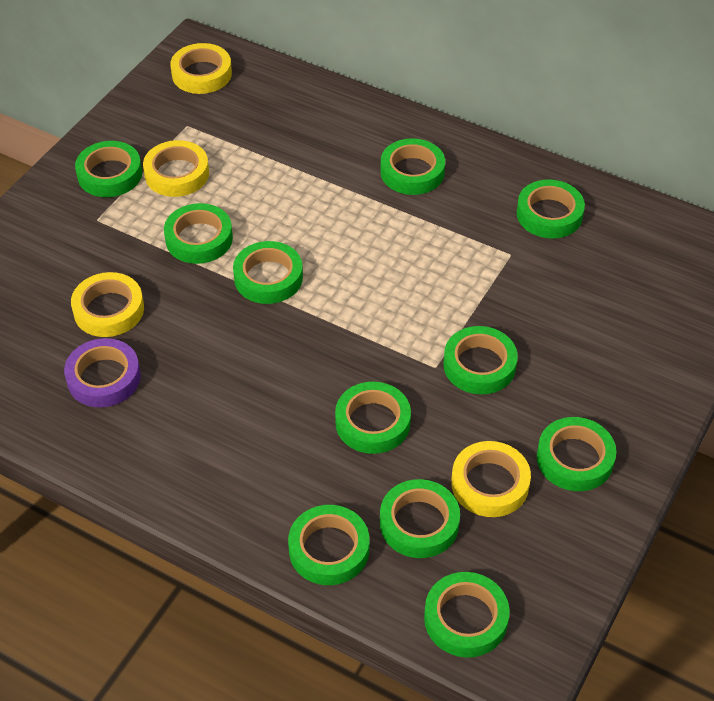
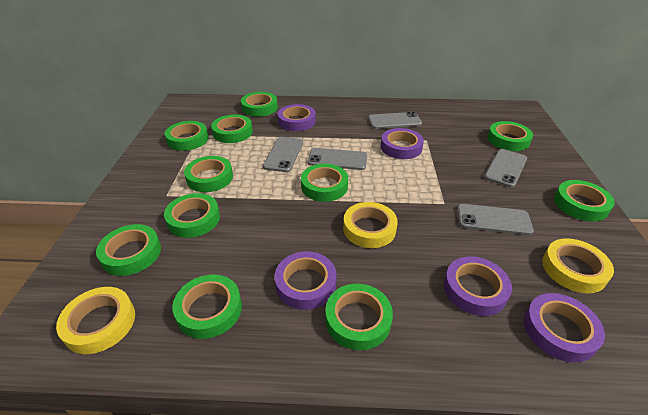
grey phone: 0 -> 5
purple tape: 1 -> 5
yellow tape: 4 -> 3

